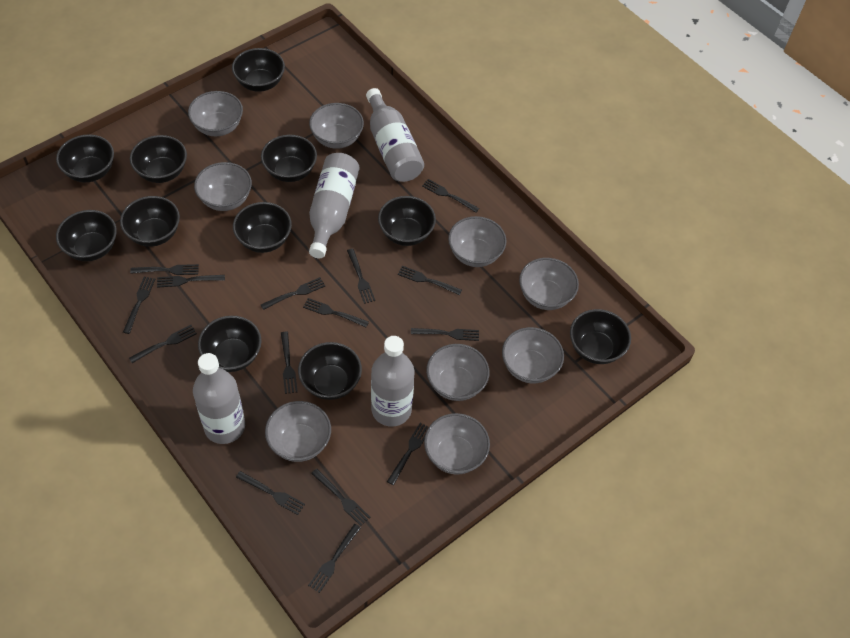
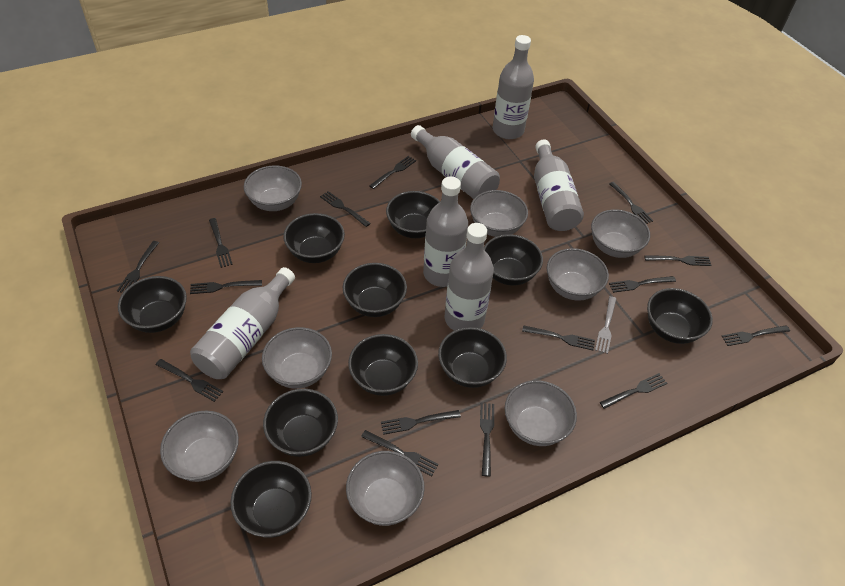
black bowl: 11 -> 10
grey bottle: 4 -> 6
grey bowl: 9 -> 8
grey fork: 0 -> 1

